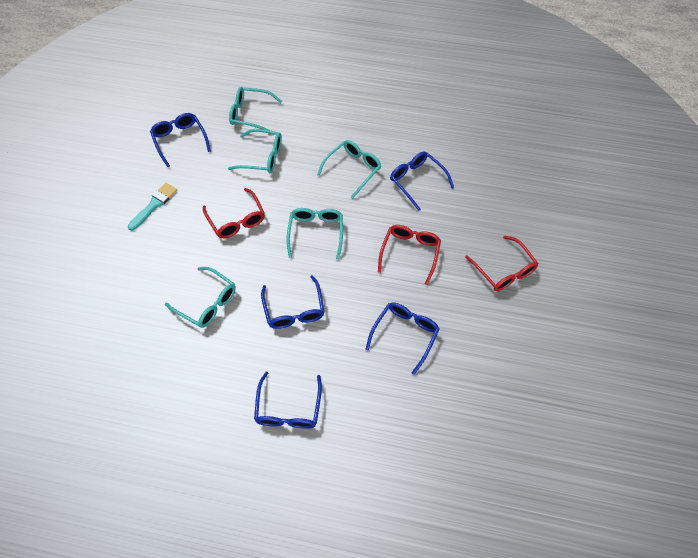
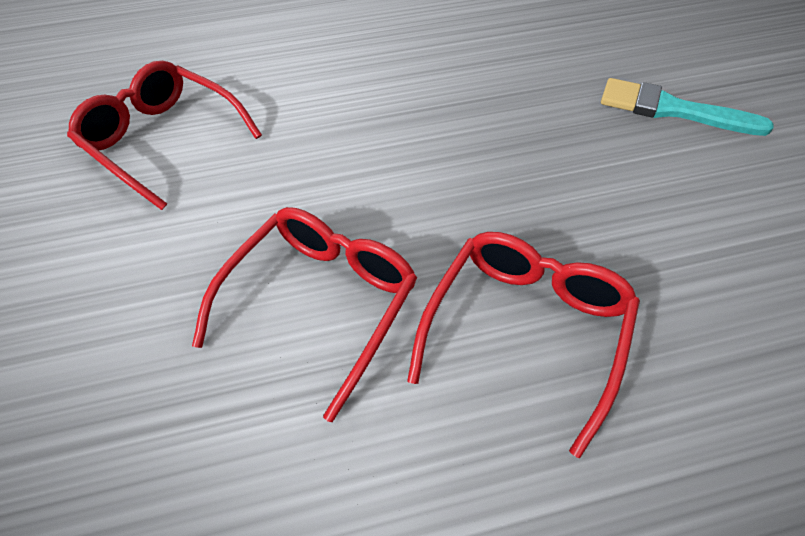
blue glasses: 5 -> 0
turquoise glasses: 5 -> 0

